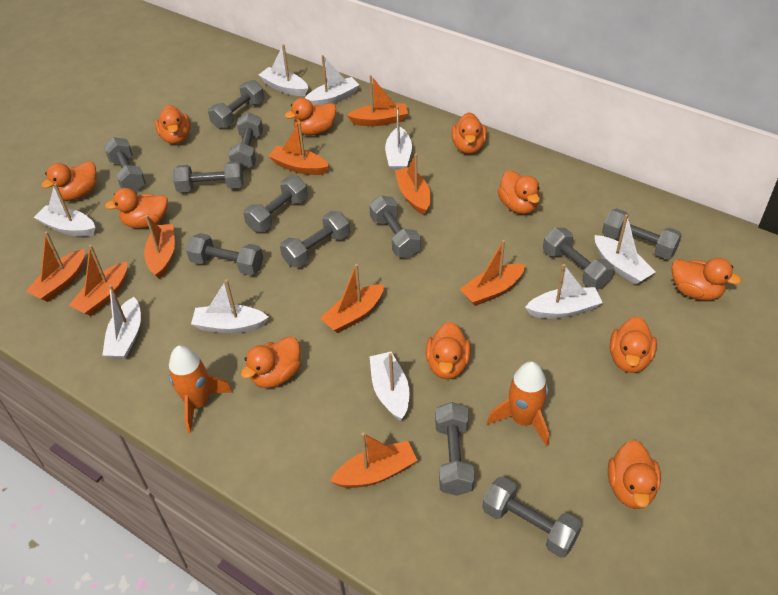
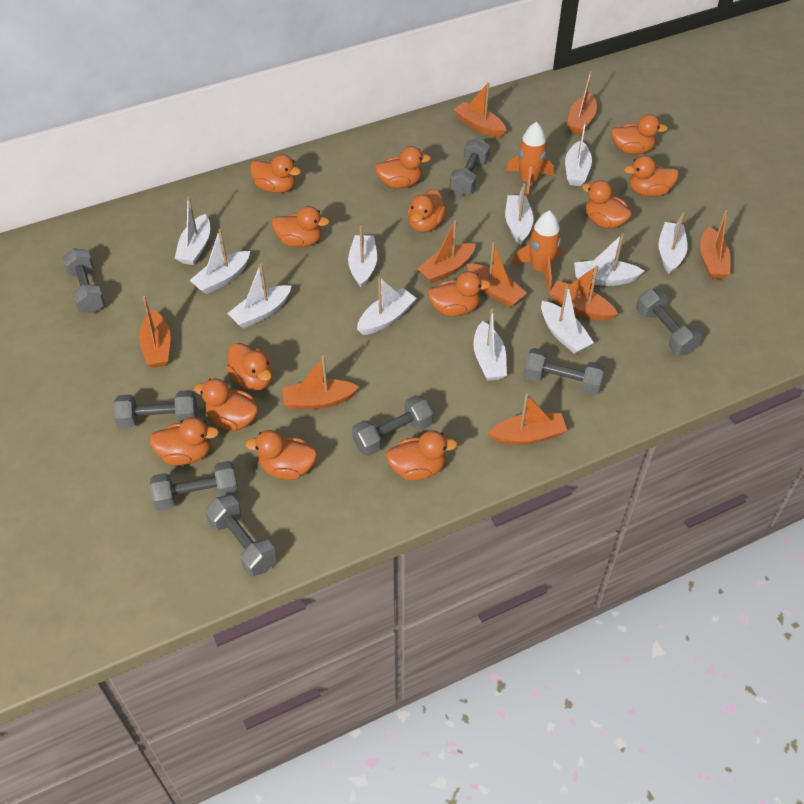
grey dumbbell: 12 -> 8
orange duck: 11 -> 13
white boat: 9 -> 11

